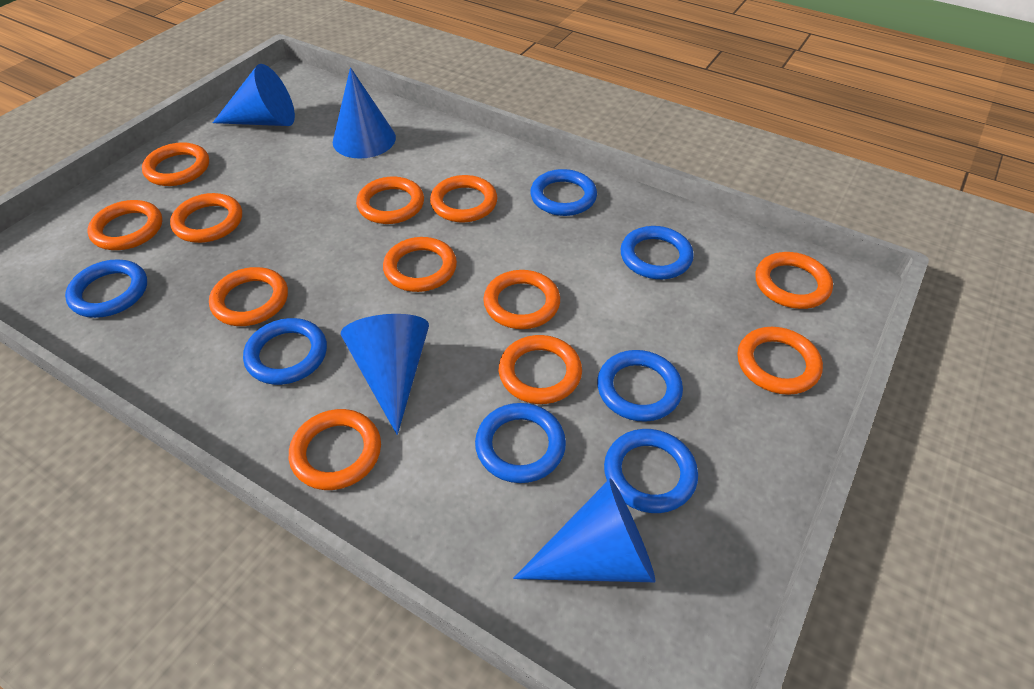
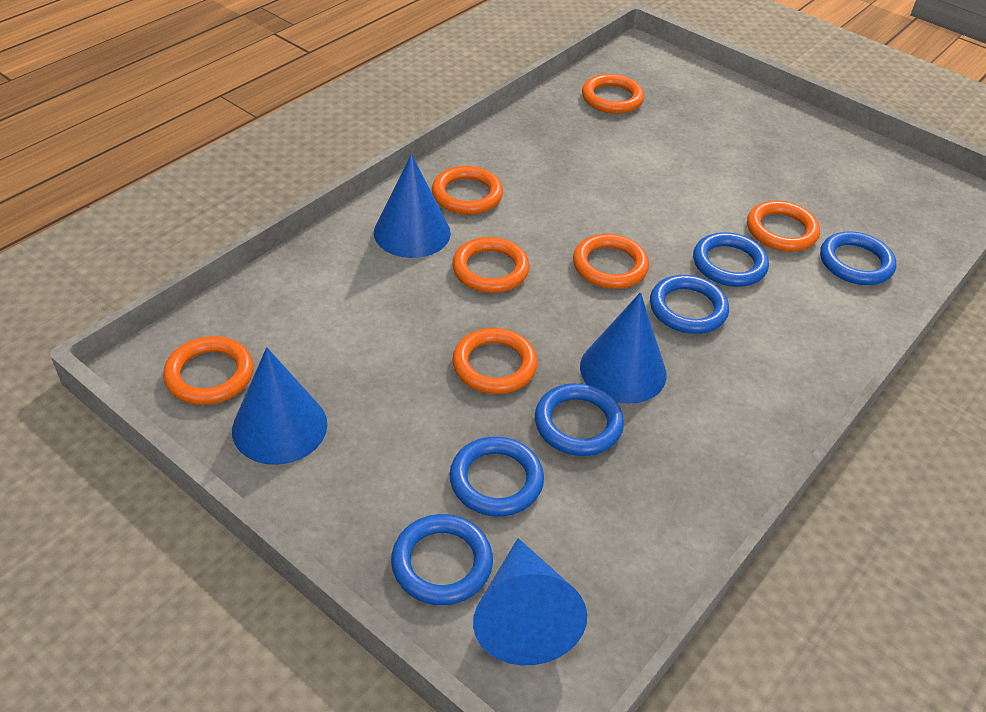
blue ring: 7 -> 6
orange ring: 12 -> 7

